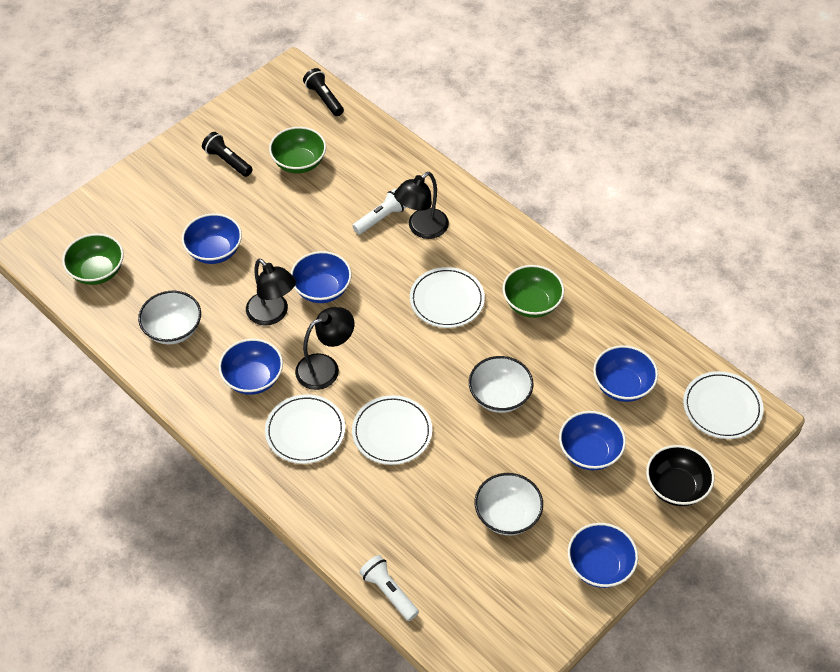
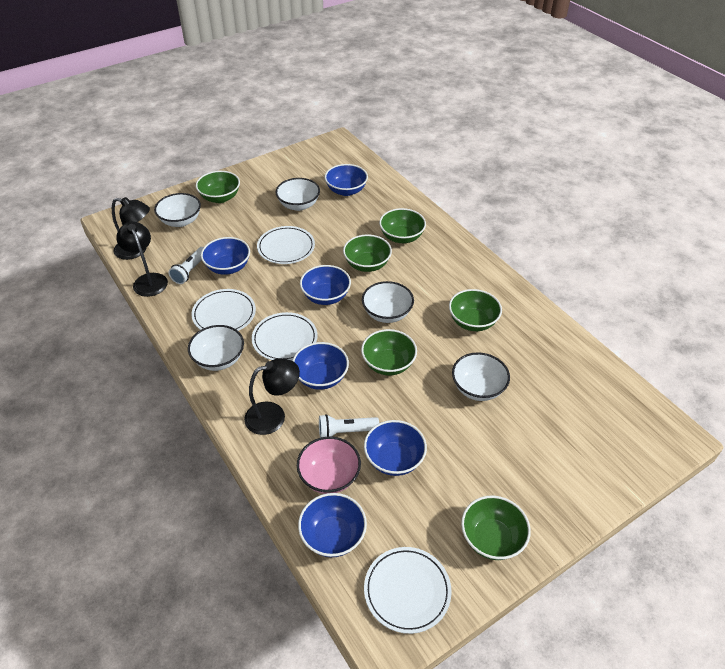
black bowl: 1 -> 0
black flashlight: 2 -> 0
green bowl: 3 -> 6
pink bowl: 0 -> 1
white bowl: 3 -> 5

